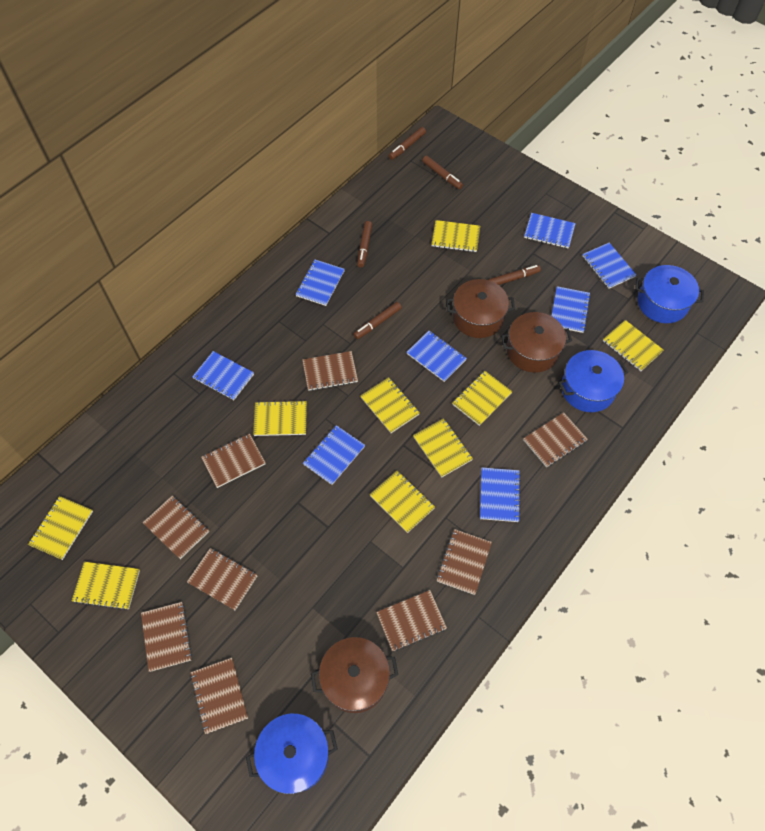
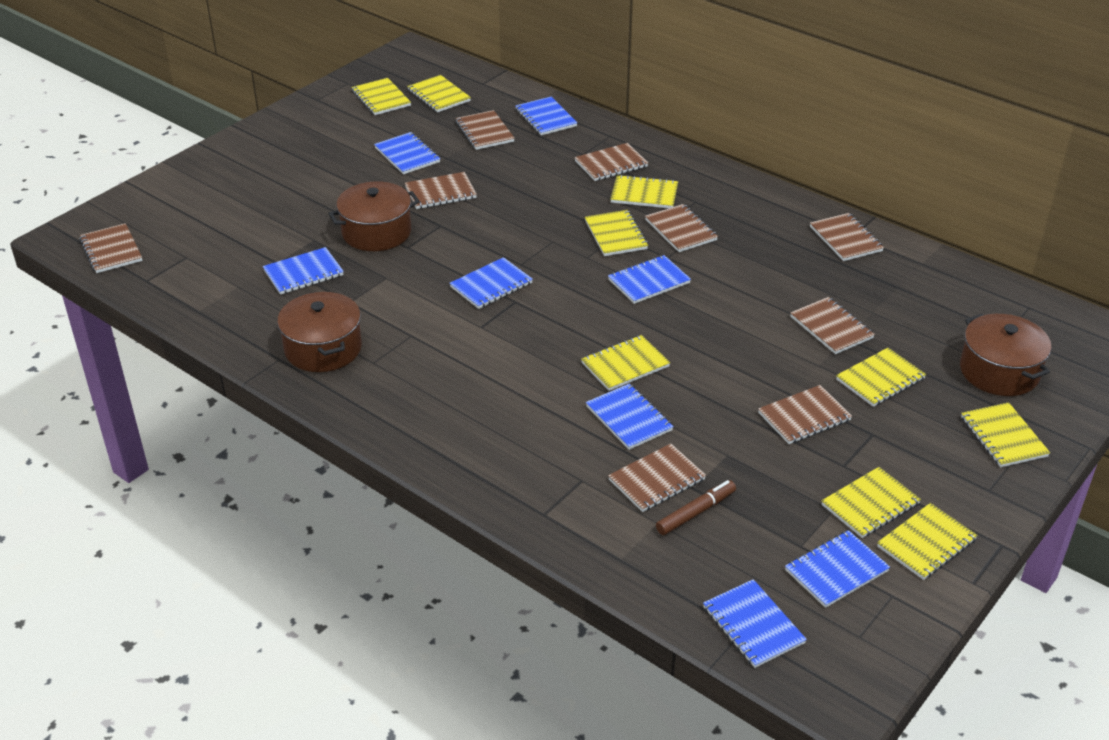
blue pot: 3 -> 0
brown marker: 5 -> 1

